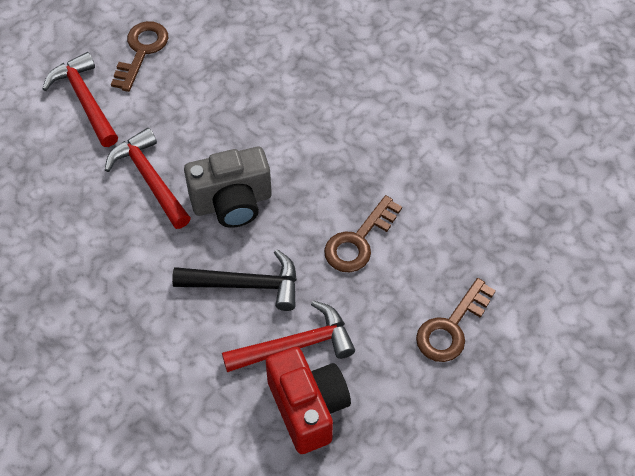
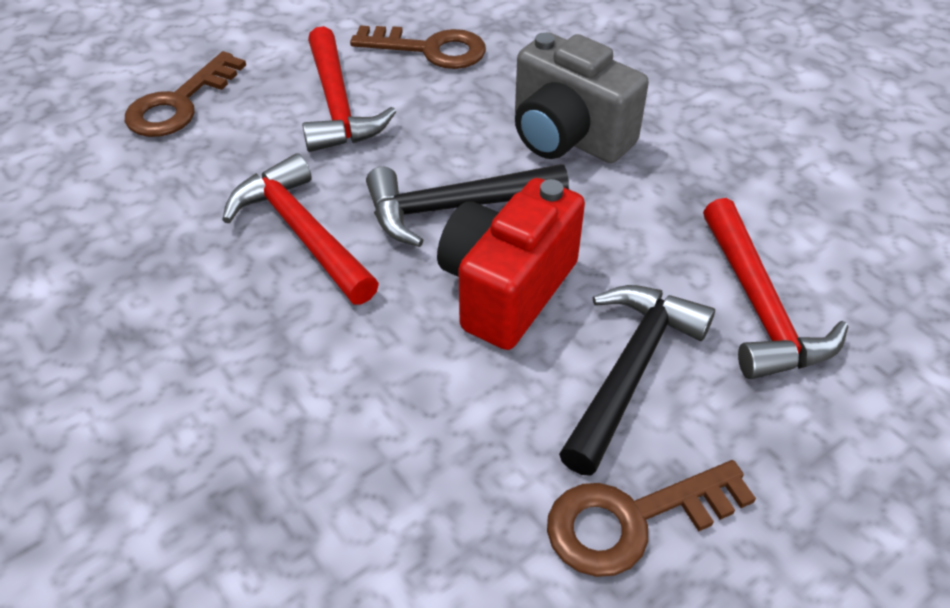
black hammer: 1 -> 2

